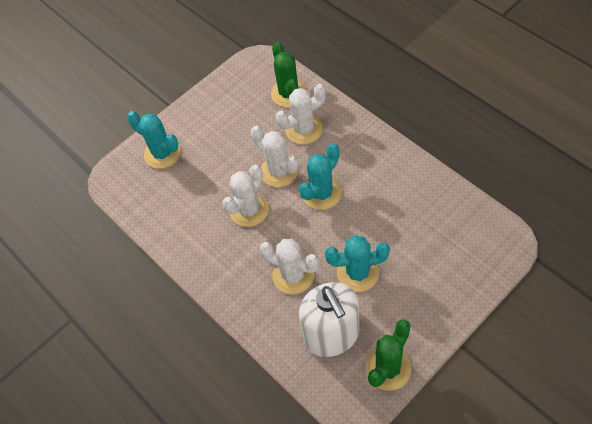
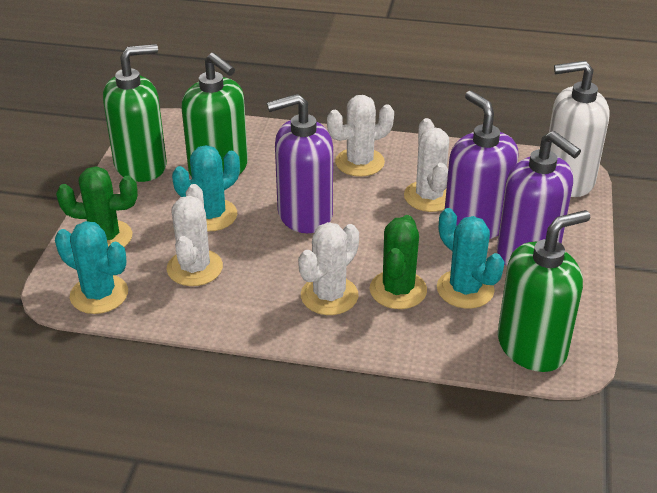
green soap dispenser: 0 -> 3
purple soap dispenser: 0 -> 3

